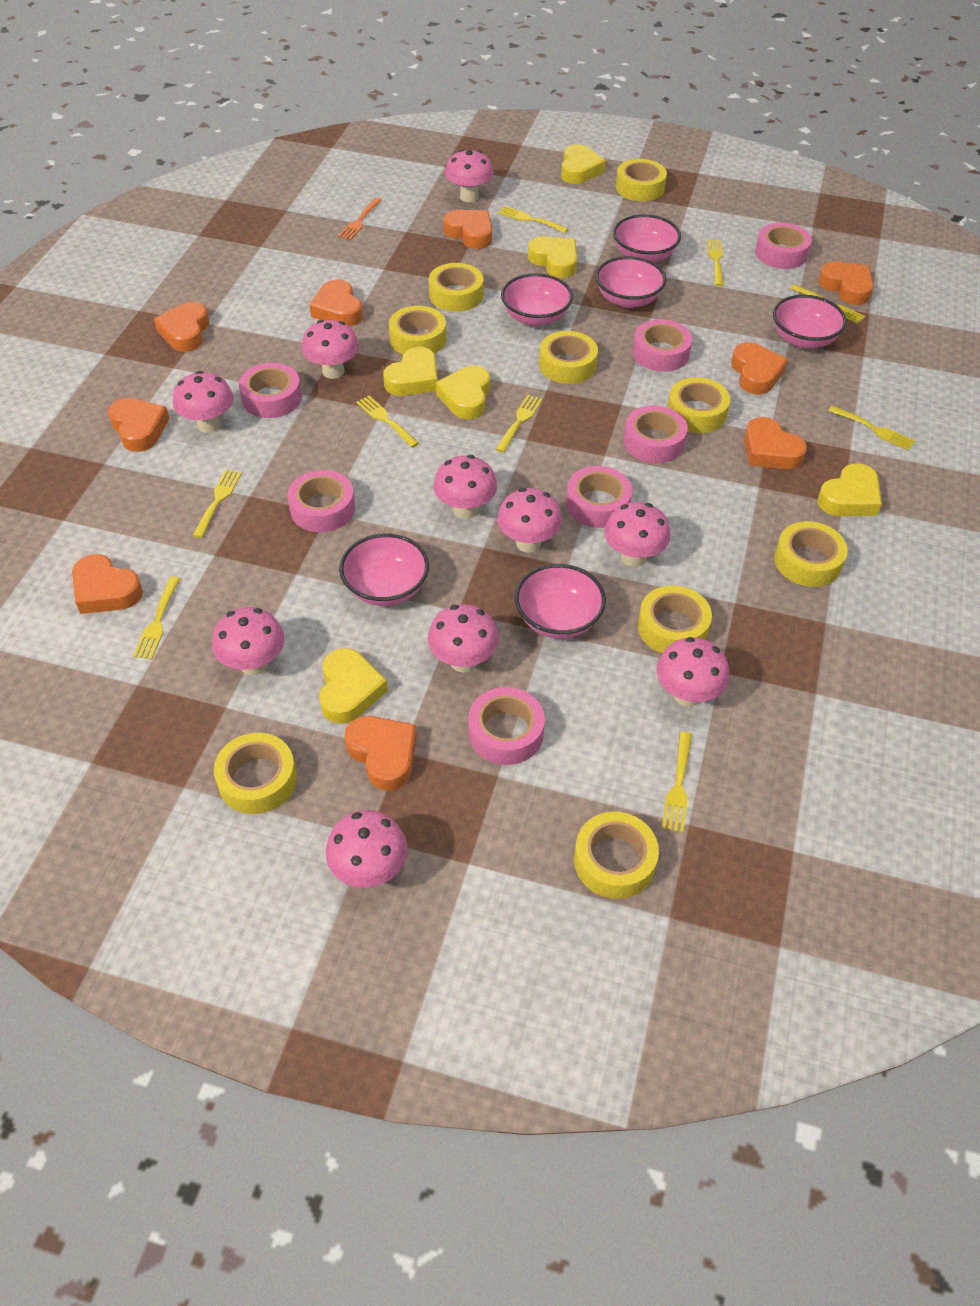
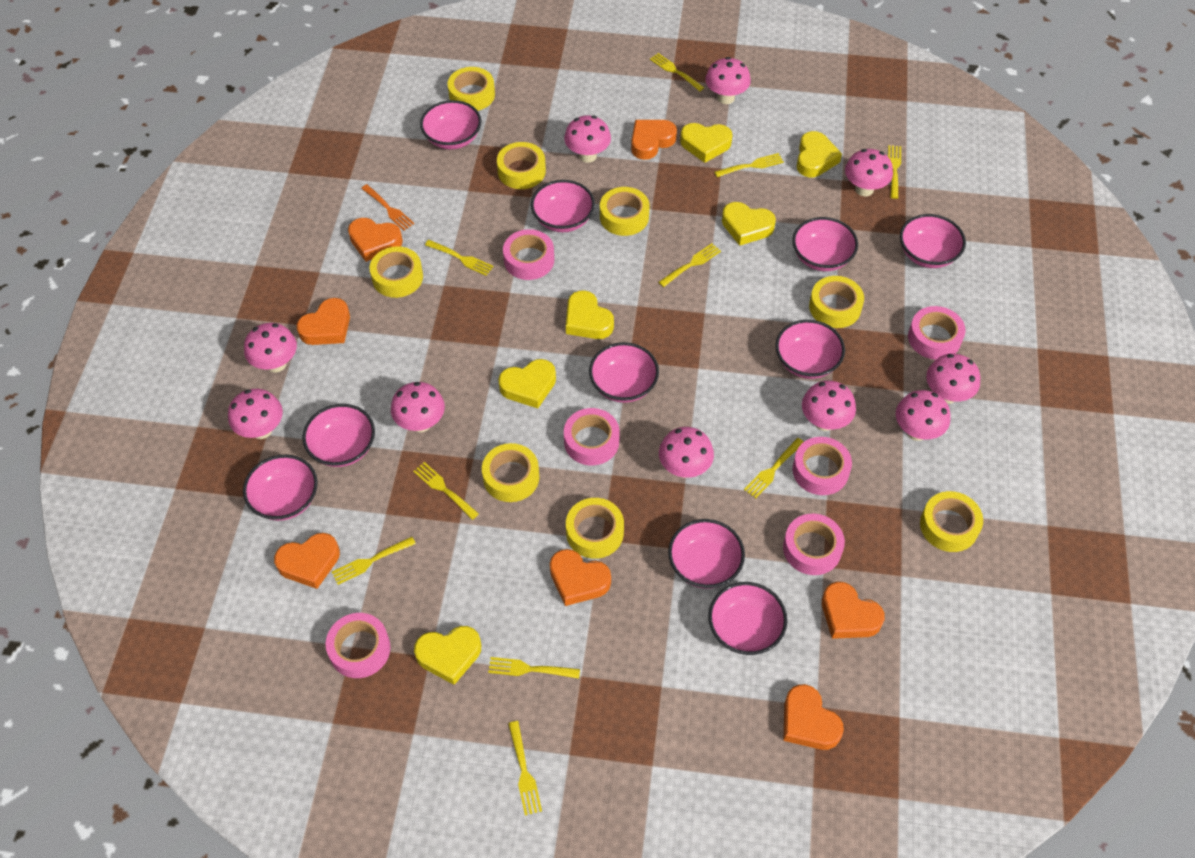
orange heart: 9 -> 7
pink bowl: 6 -> 10
pink tape: 7 -> 6
yellow fork: 9 -> 10
yellow tape: 9 -> 8

